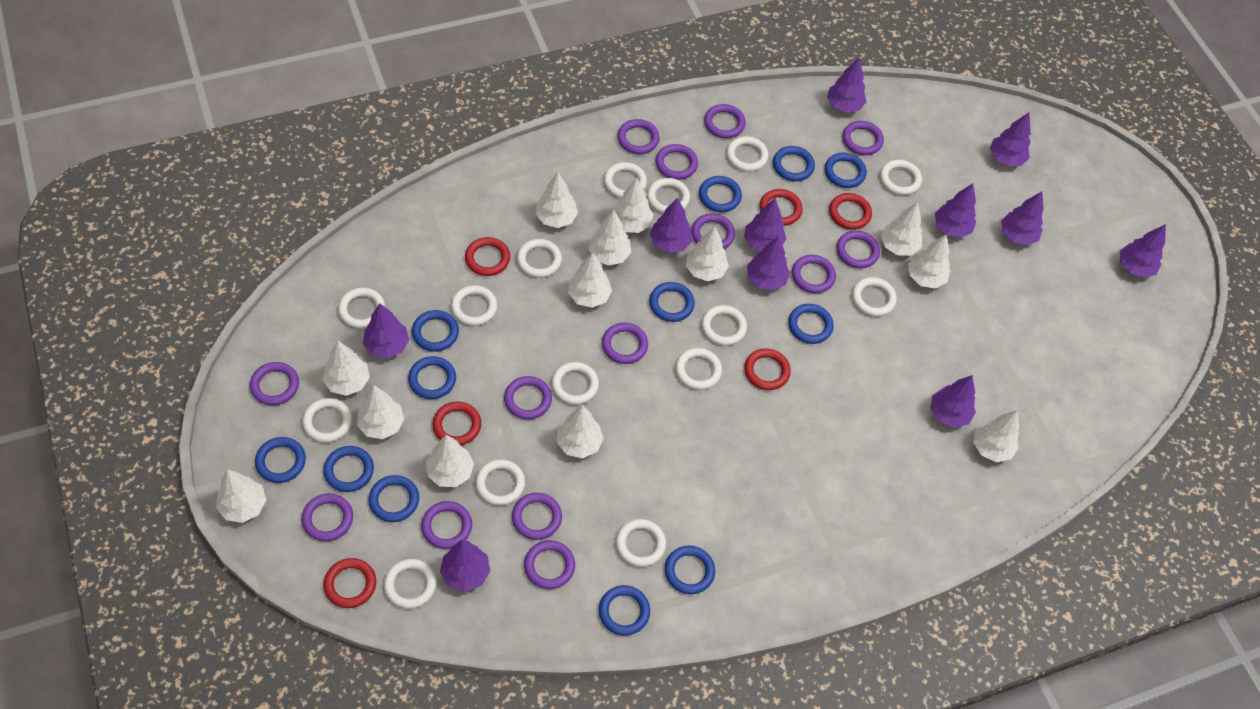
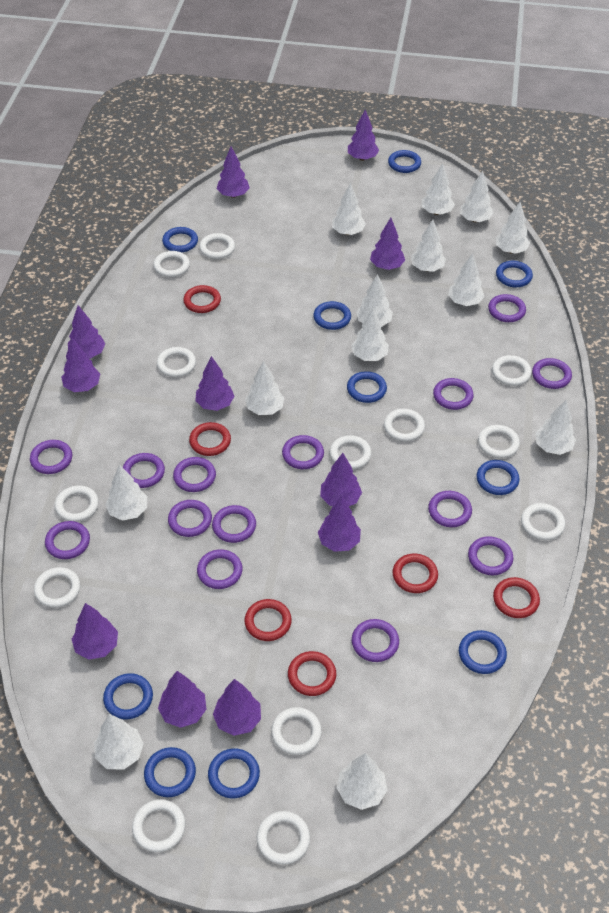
blue ring: 12 -> 10
white ring: 15 -> 13

